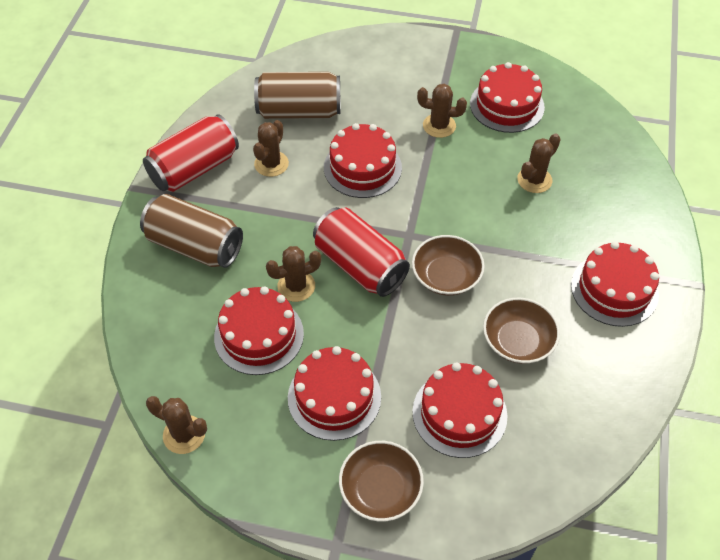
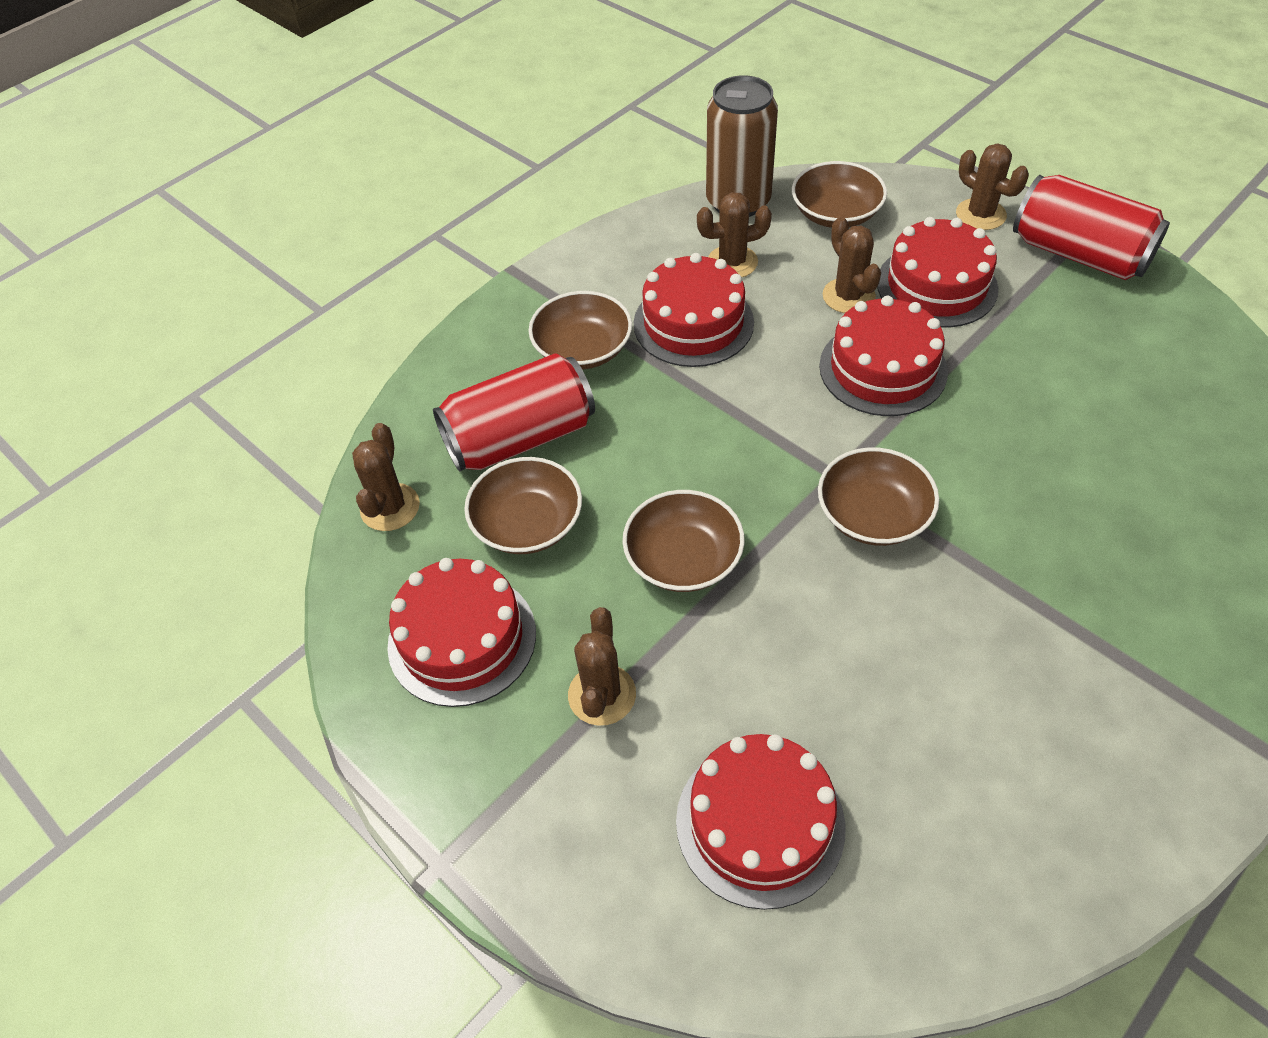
brown bowl: 3 -> 5
brown can: 2 -> 1
red cake: 6 -> 5

